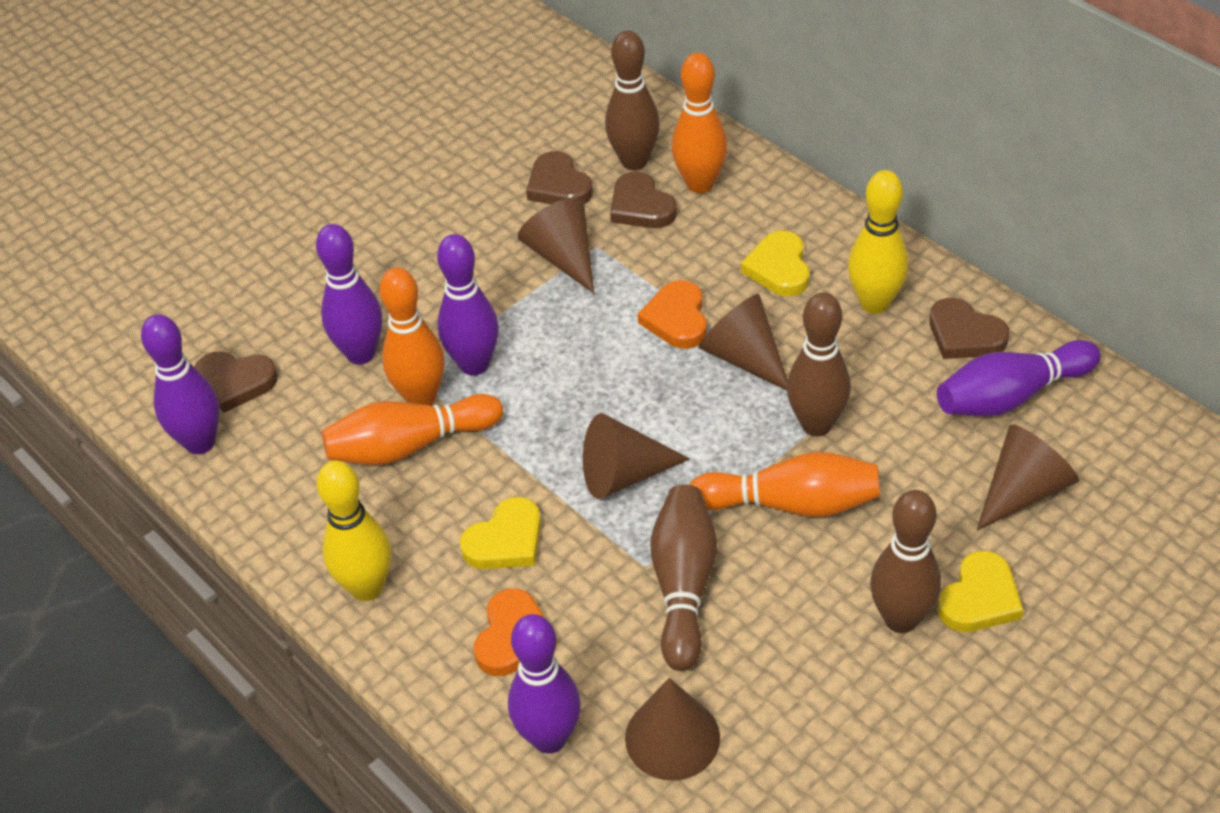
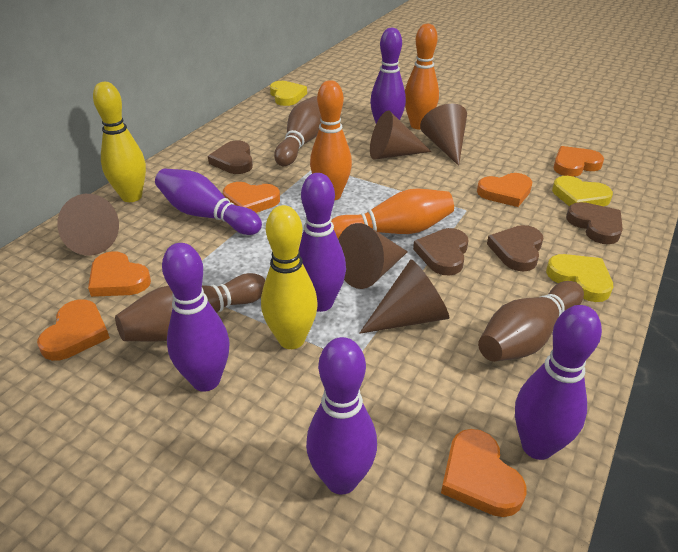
brown bowling pin: 4 -> 3
orange bowling pin: 4 -> 3
orange heart: 2 -> 6
purple bowling pin: 5 -> 6

